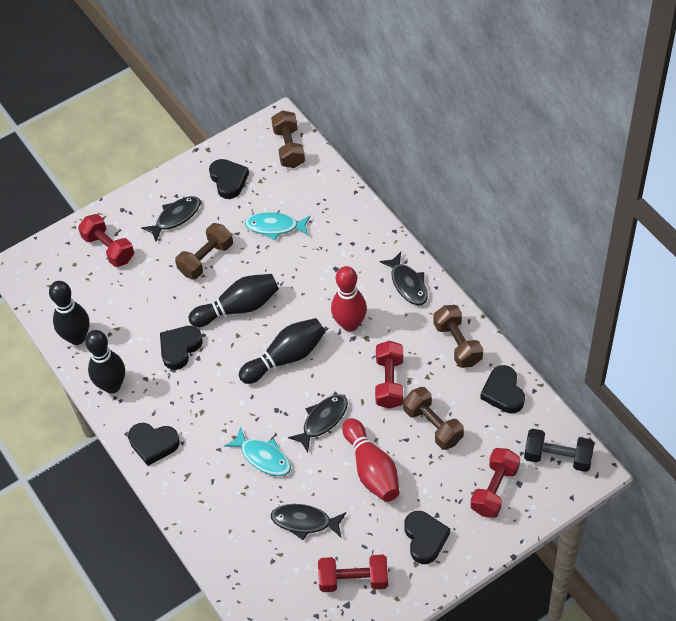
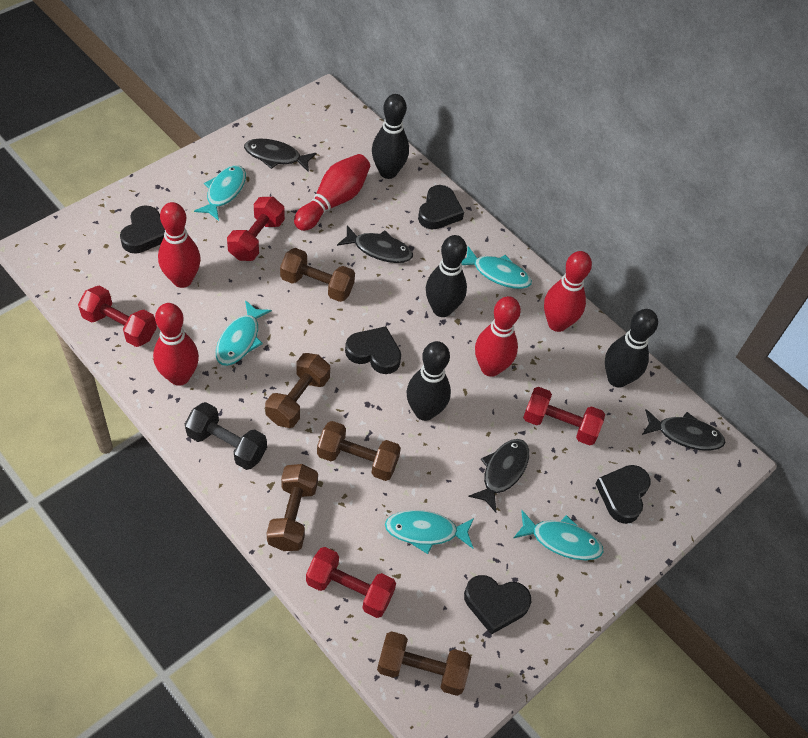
brown dumbbell: 4 -> 5
red bowling pin: 2 -> 5
turquoise fish: 2 -> 5

